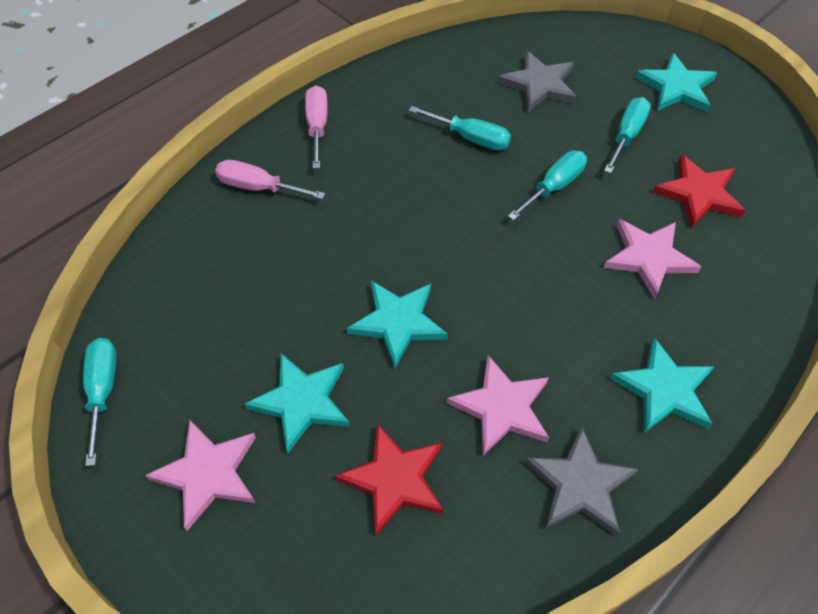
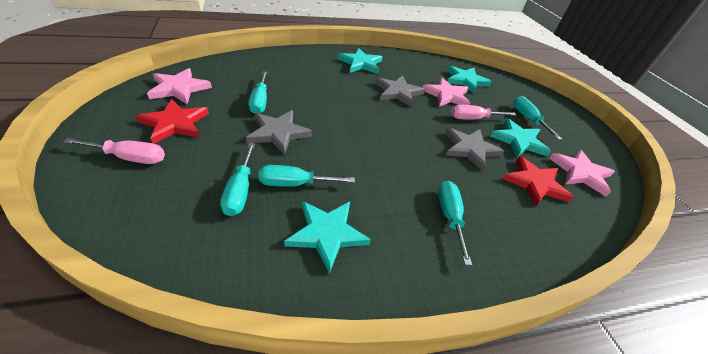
grey star: 2 -> 3
turquoise screwdriver: 4 -> 5

